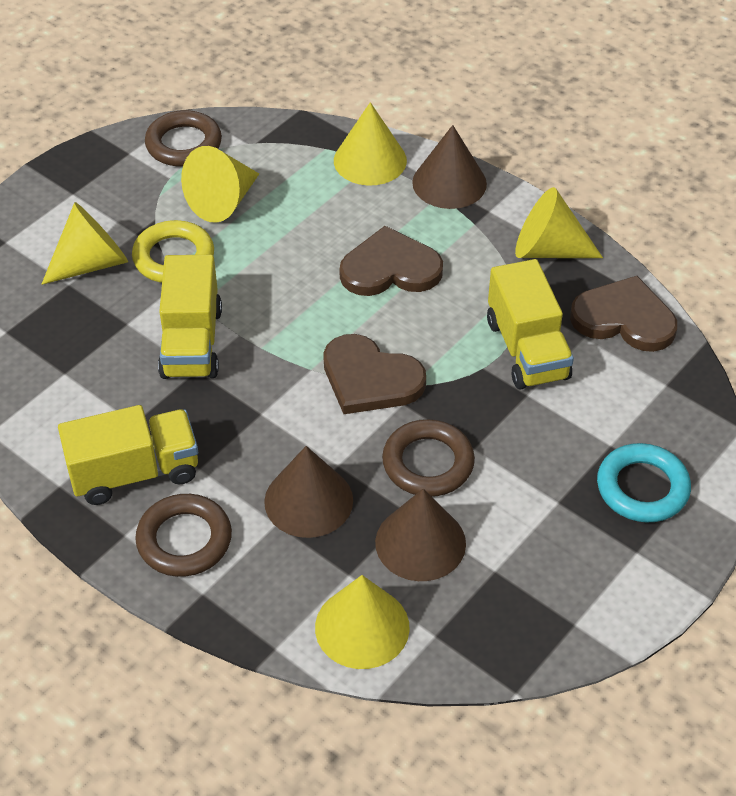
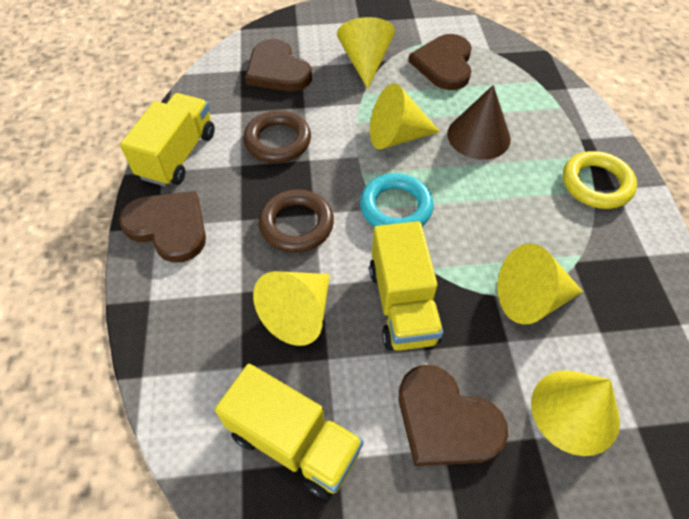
brown cone: 3 -> 1
brown heart: 3 -> 4
brown ring: 3 -> 2

